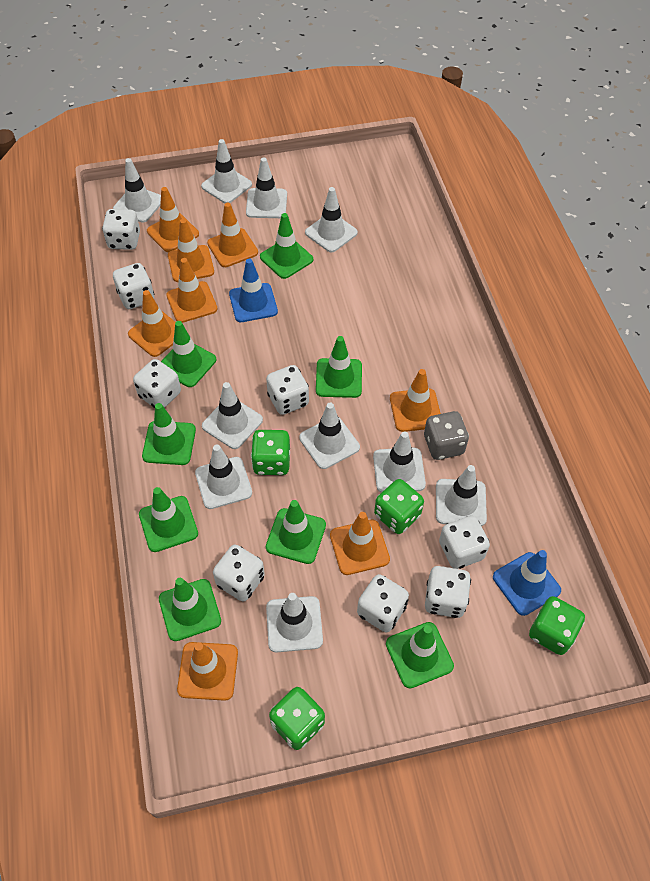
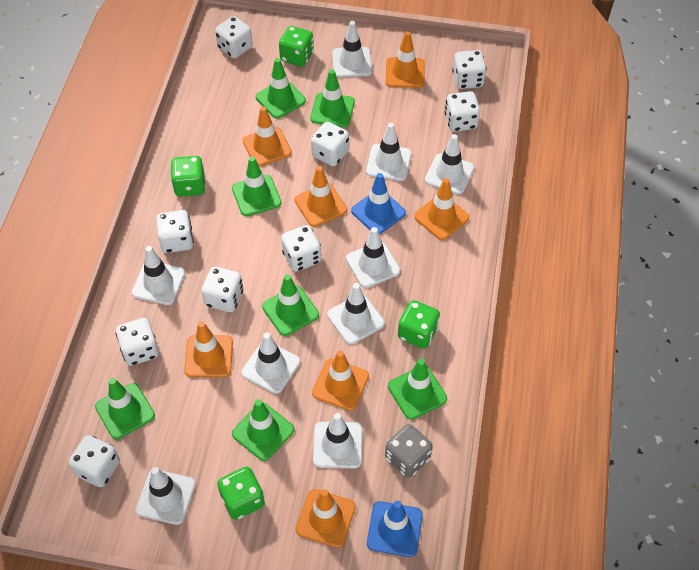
green traffic cone: 8 -> 7
orange traffic cone: 8 -> 7
white dice: 8 -> 9
white traffic cone: 10 -> 9

